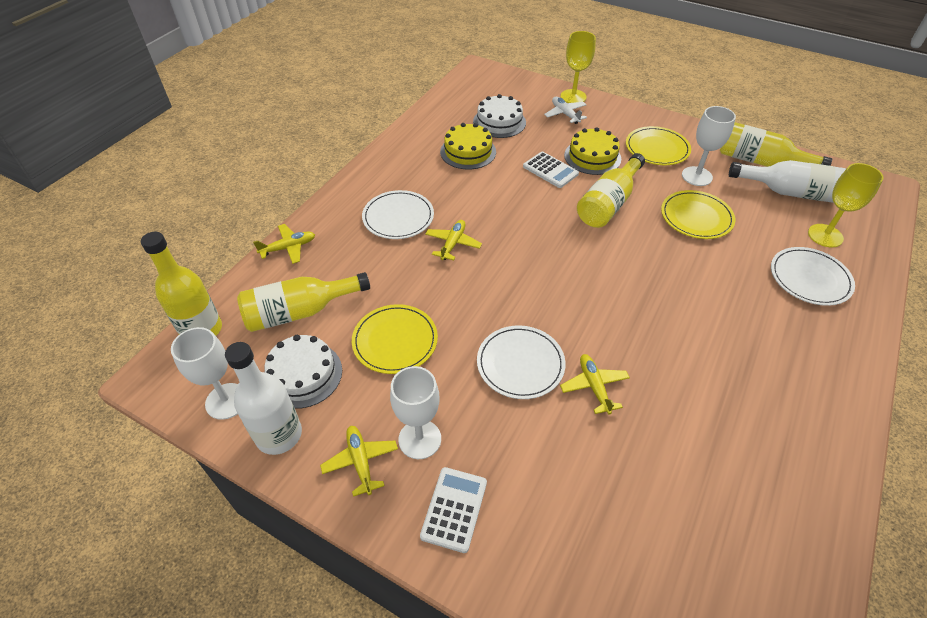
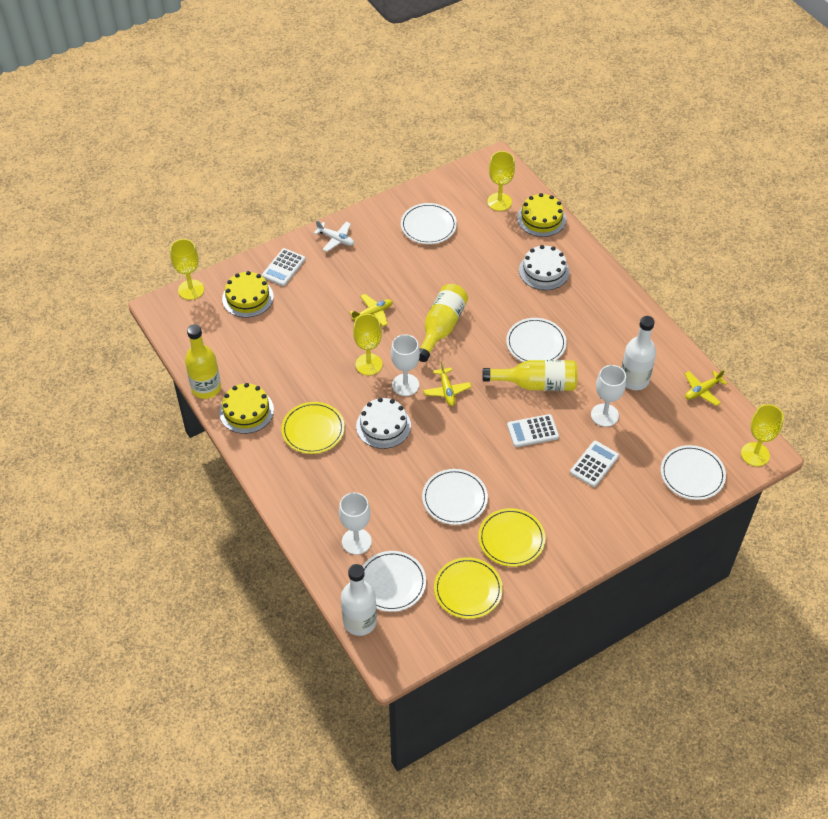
white calculator: 2 -> 3
white plate: 3 -> 5
yellow bottle: 4 -> 3
yellow cake: 2 -> 3
yellow goblet: 2 -> 4
yellow plane: 4 -> 3

